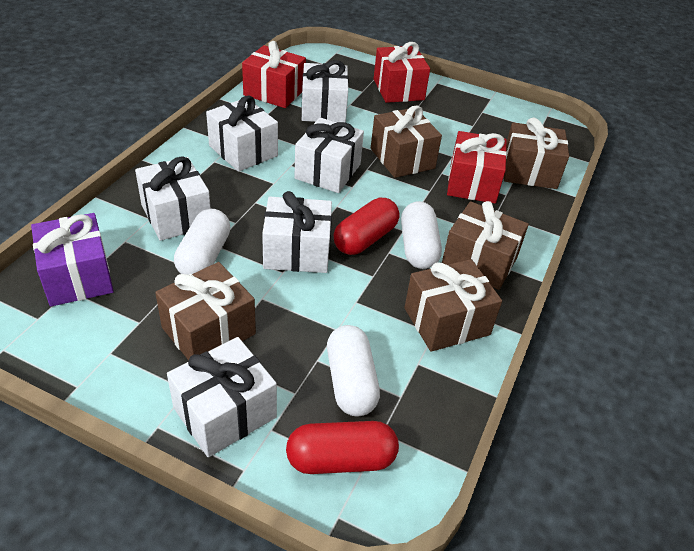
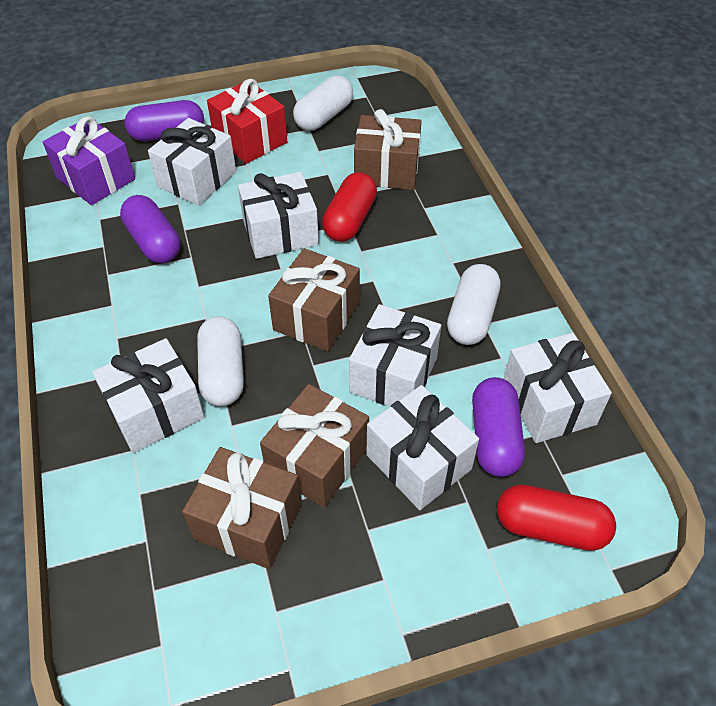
brown gift: 5 -> 4
purple capsule: 0 -> 3
red gift: 3 -> 1

